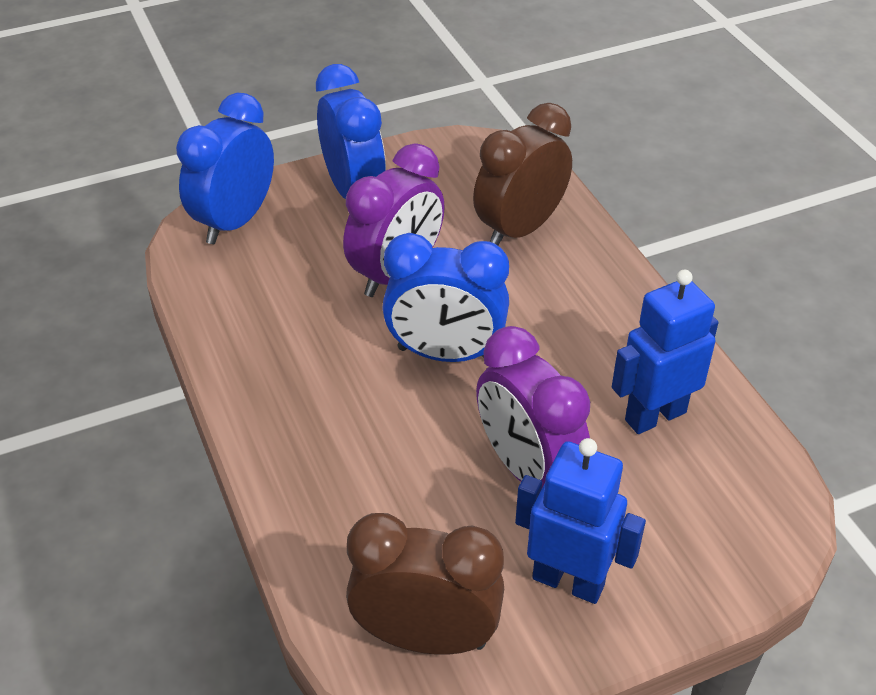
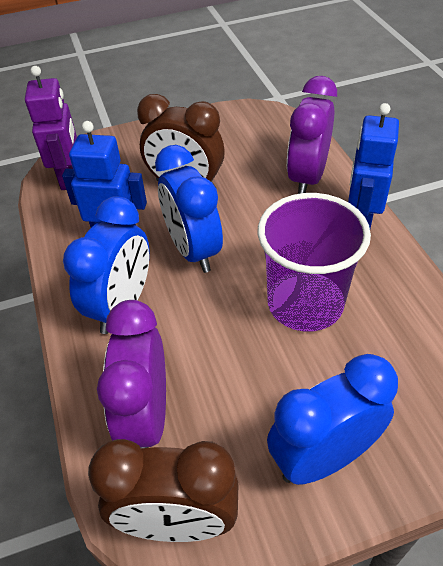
purple cup: 0 -> 1
purple robot: 0 -> 1

